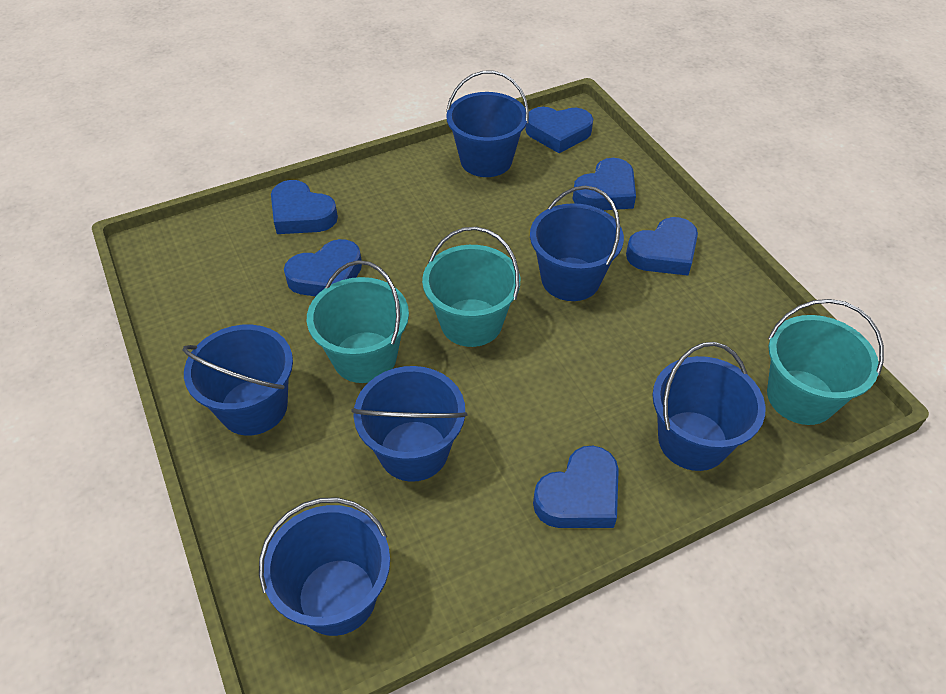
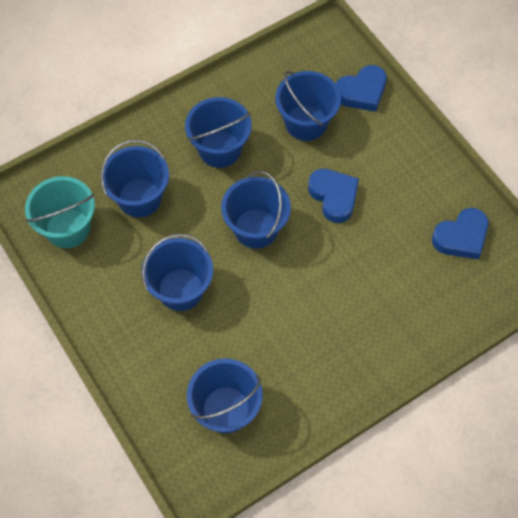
blue heart: 6 -> 3
turquoise bucket: 3 -> 1

